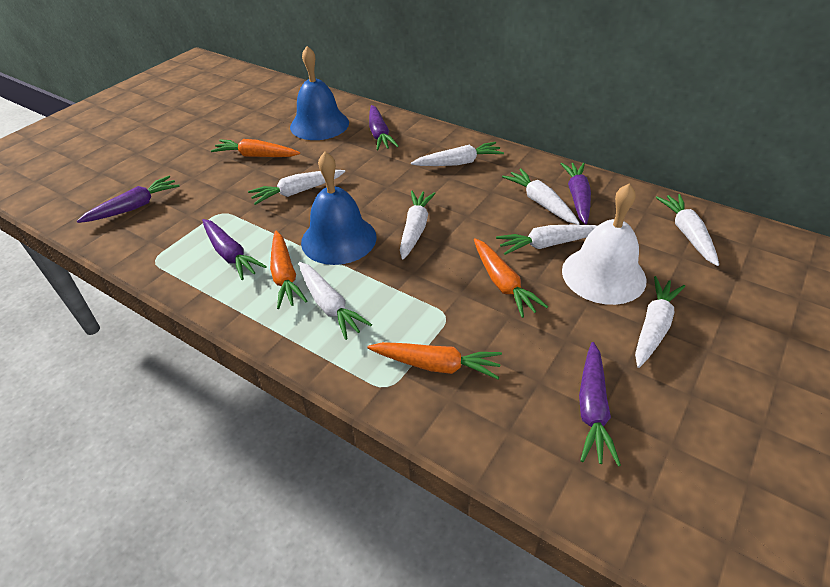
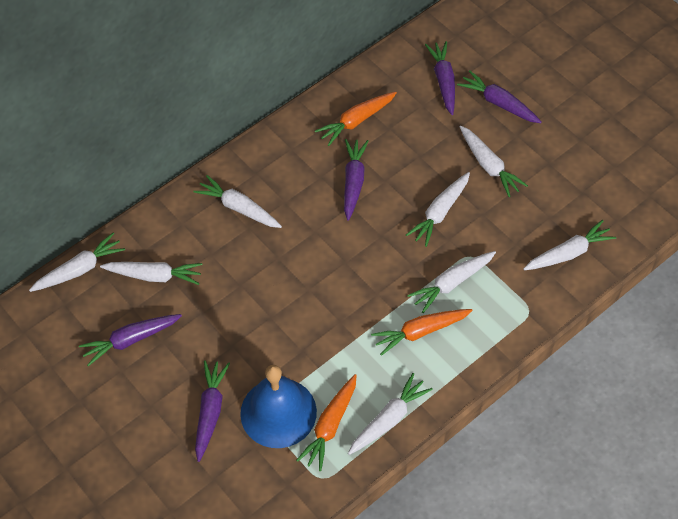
blue bell: 2 -> 1
orange carrot: 4 -> 3
white bell: 1 -> 0

